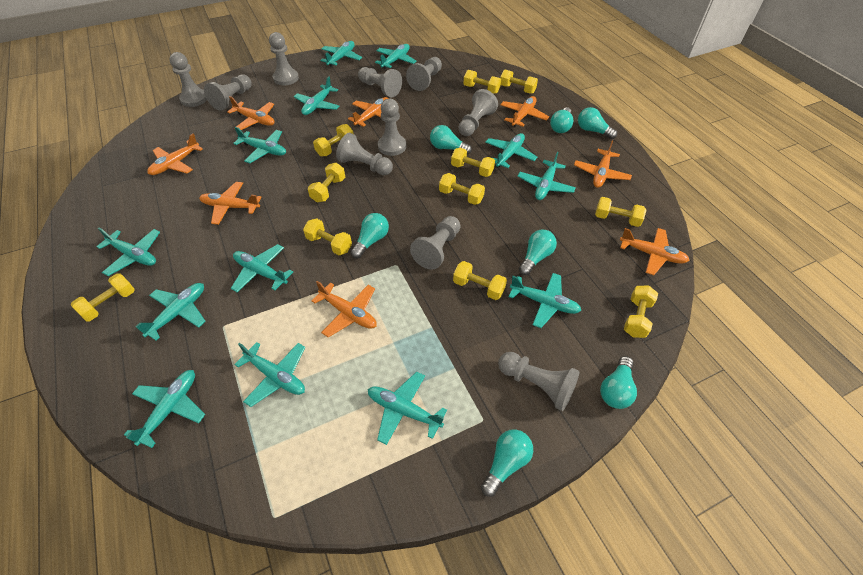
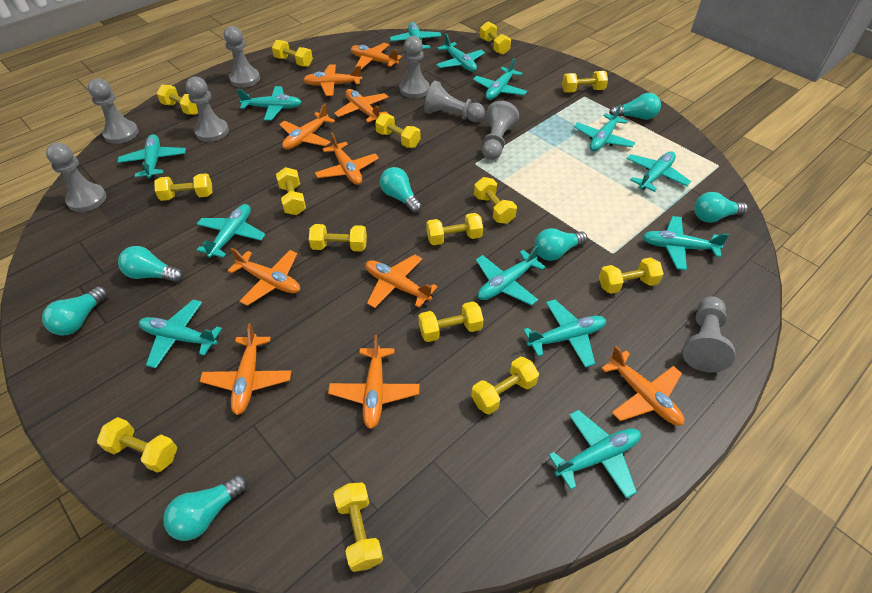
grey pawn: 10 -> 8
orange plane: 8 -> 10
yellow dumbbell: 11 -> 15

